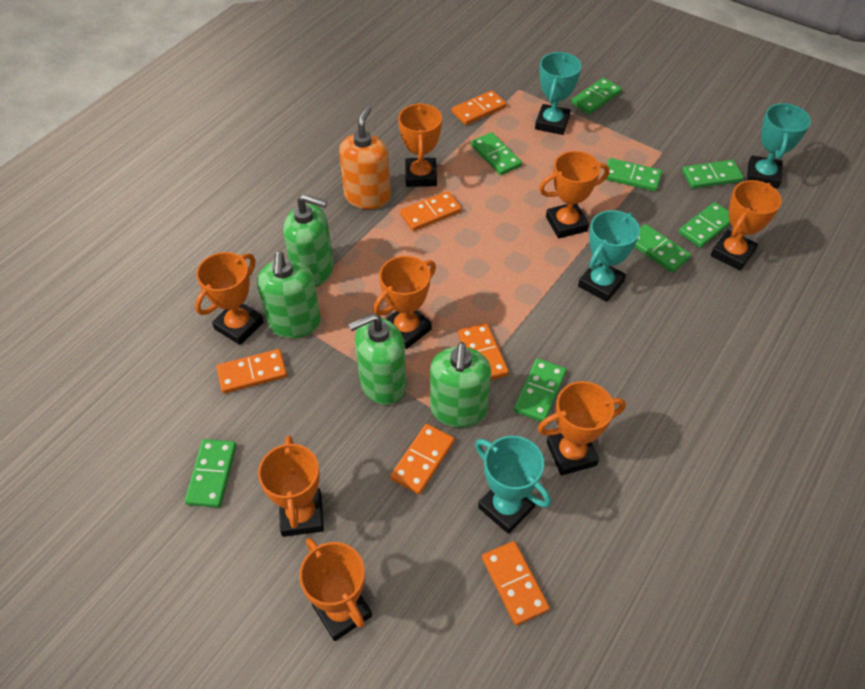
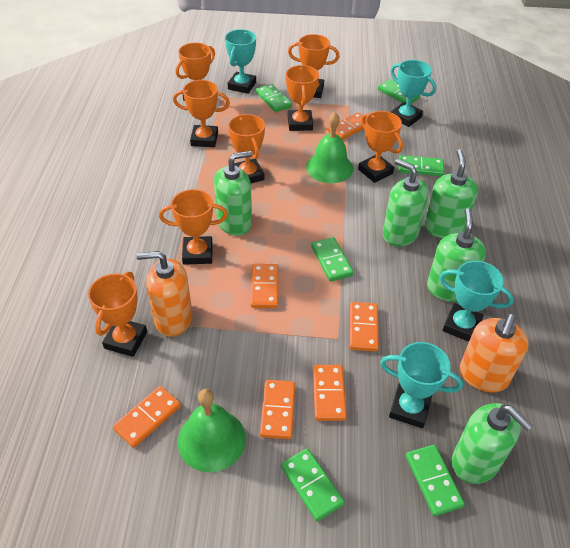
green bell: 0 -> 2
green domino: 8 -> 6
green soap dispenser: 4 -> 5
orange soap dispenser: 1 -> 2

